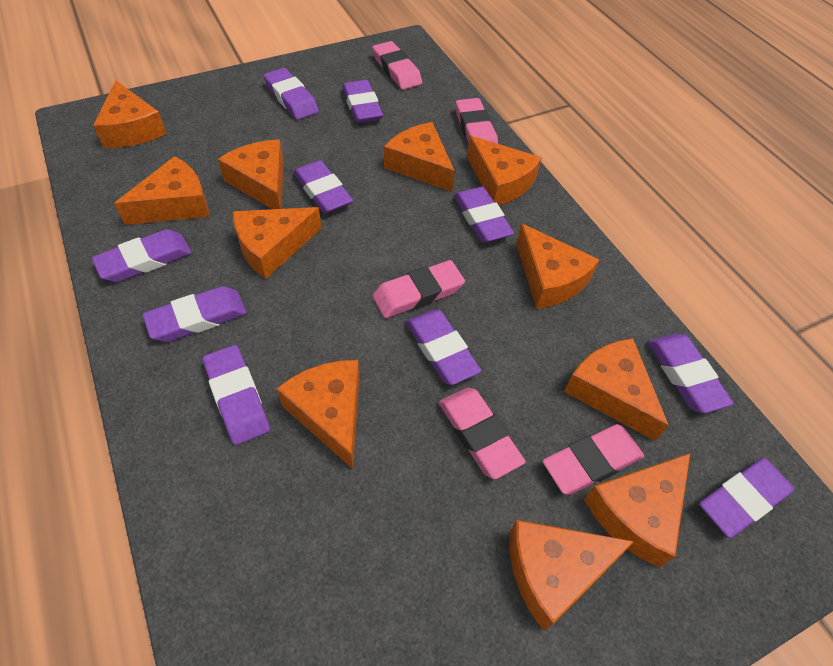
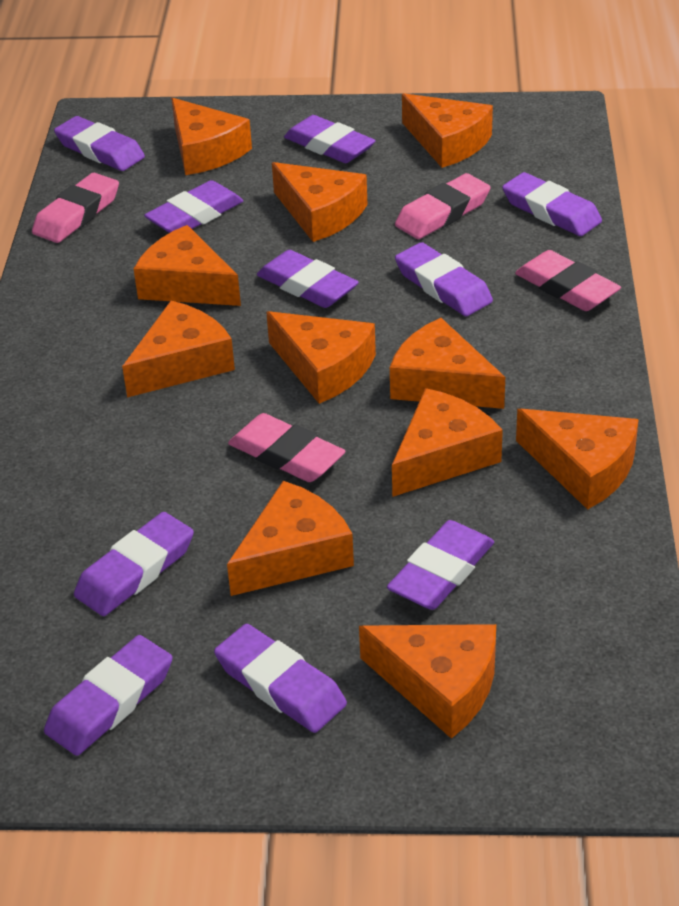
pink eraser: 5 -> 4

